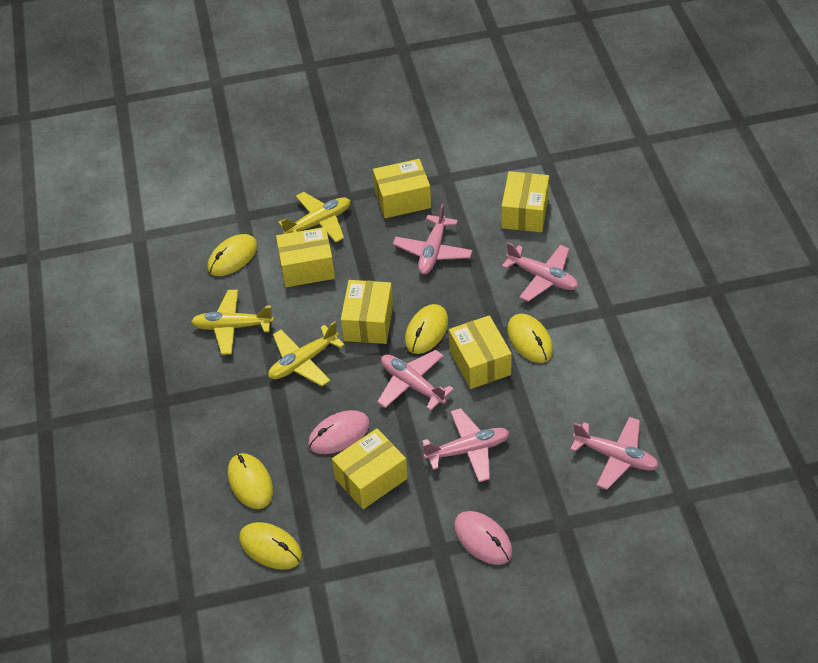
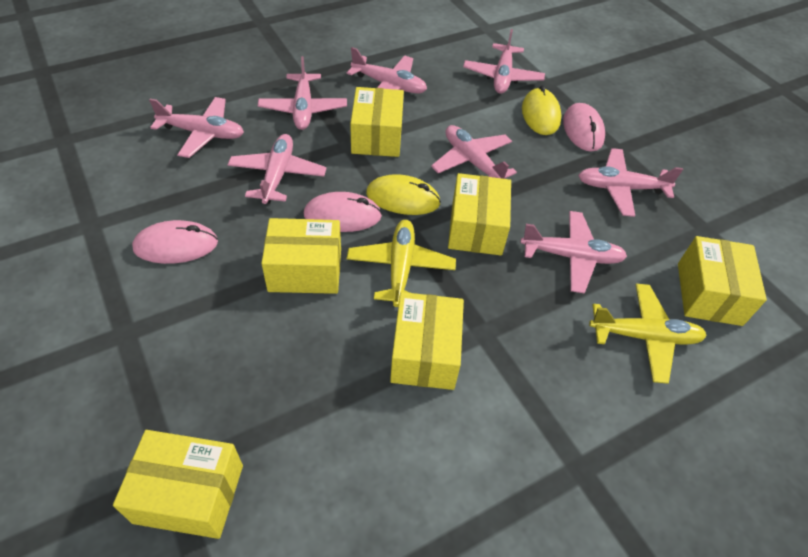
pink mouse: 2 -> 3
pink plane: 5 -> 8
yellow mouse: 5 -> 2
yellow plane: 3 -> 2

